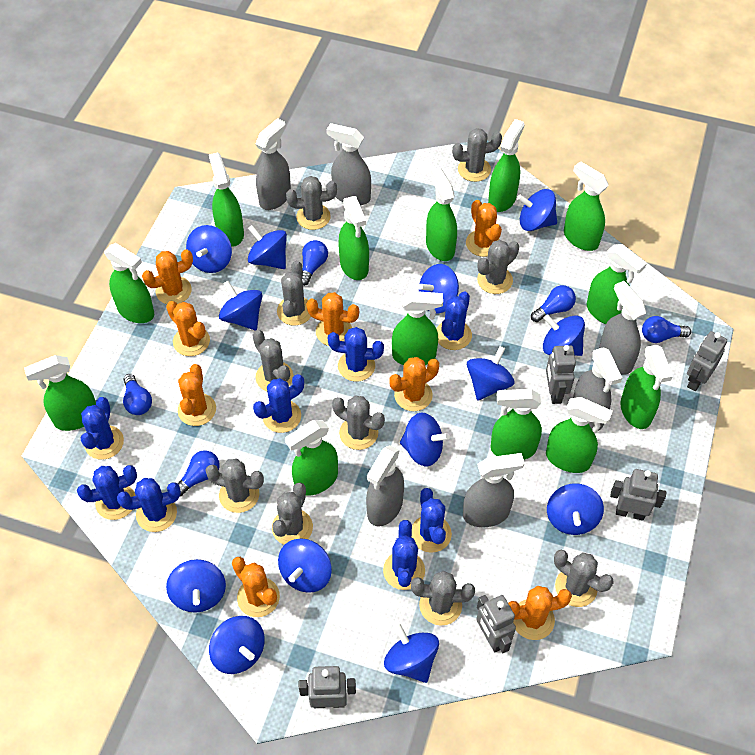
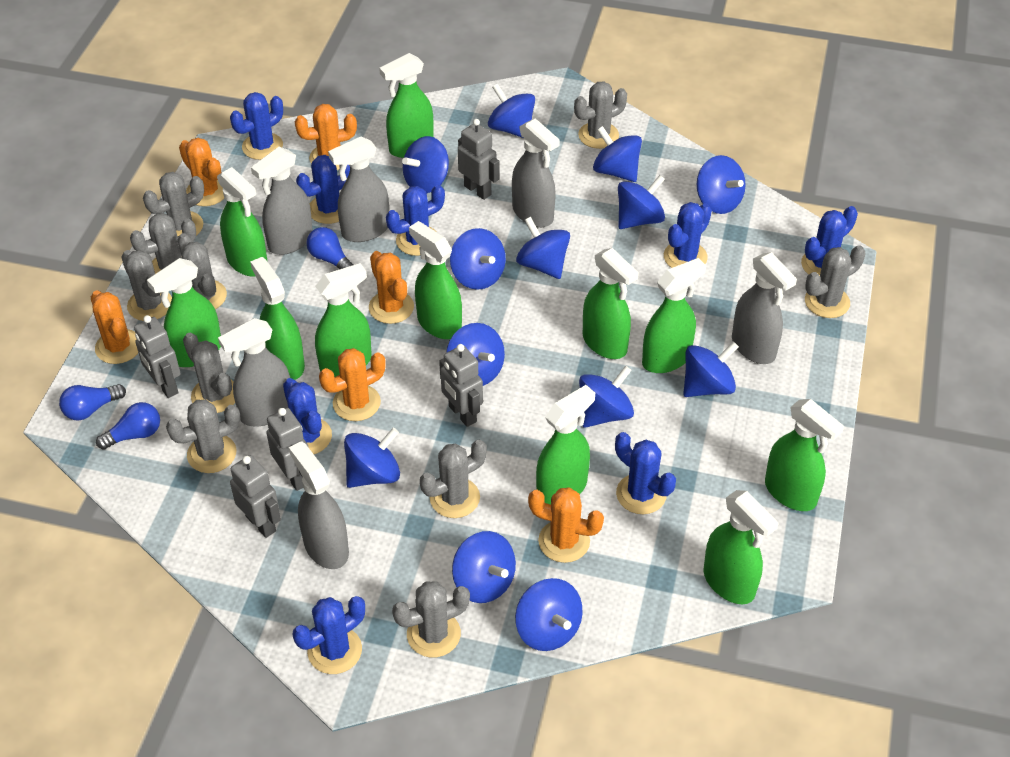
blue light bulb: 5 -> 3
green spray bottle: 13 -> 11
orange cactus: 8 -> 6

